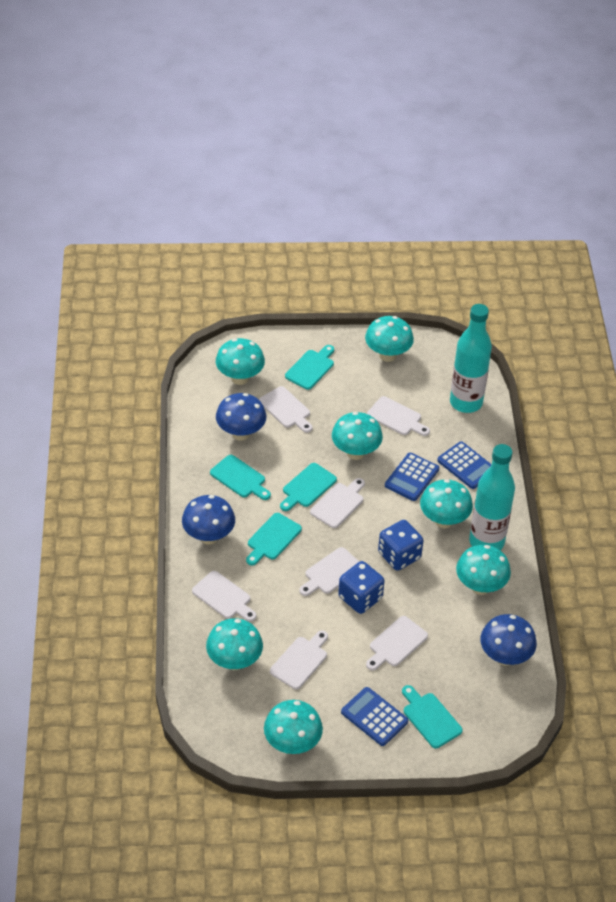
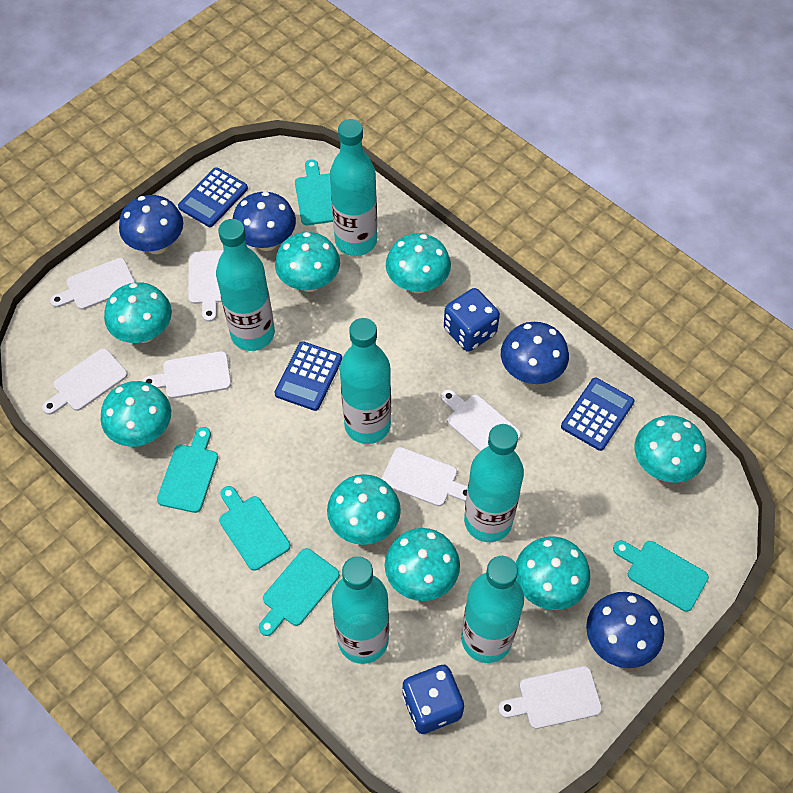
blue mushroom: 3 -> 4
turquoise bottle: 2 -> 6
turquoise mushroom: 7 -> 8

